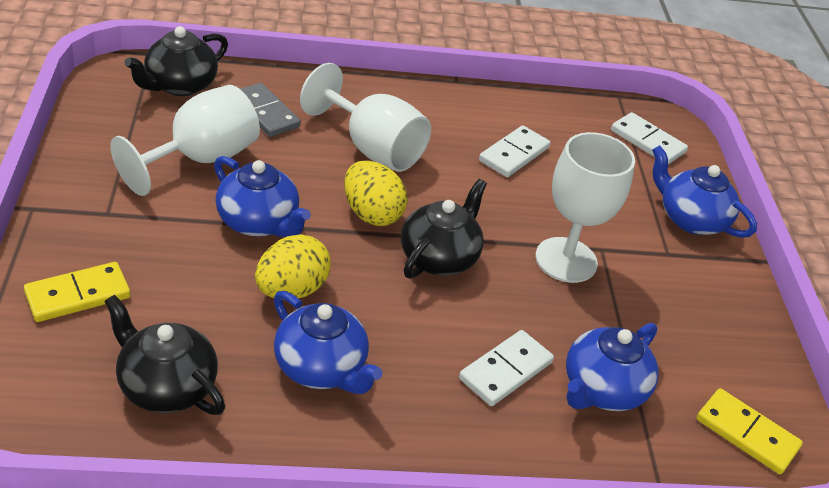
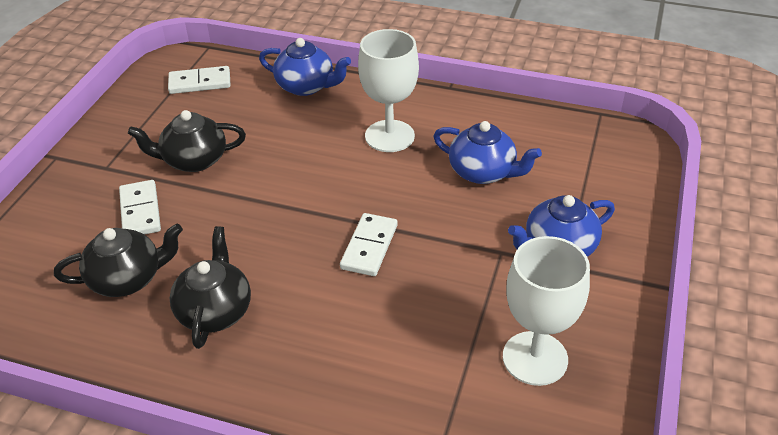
blue teapot: 4 -> 3
grey domino: 1 -> 0
white goblet: 3 -> 2
yellow domino: 2 -> 0
yellow egg: 2 -> 0

